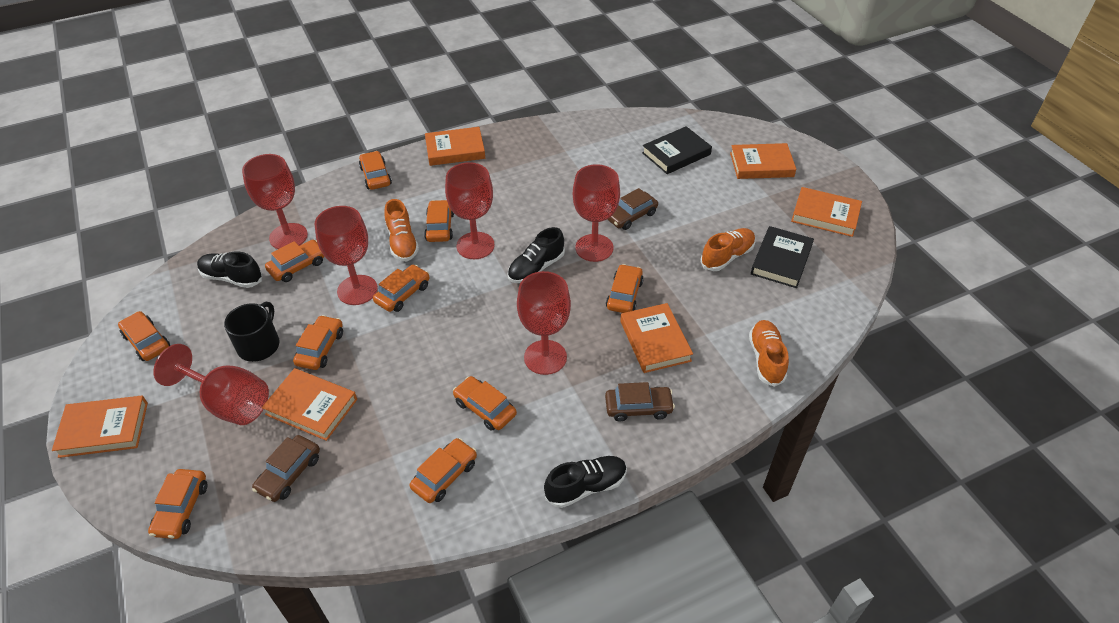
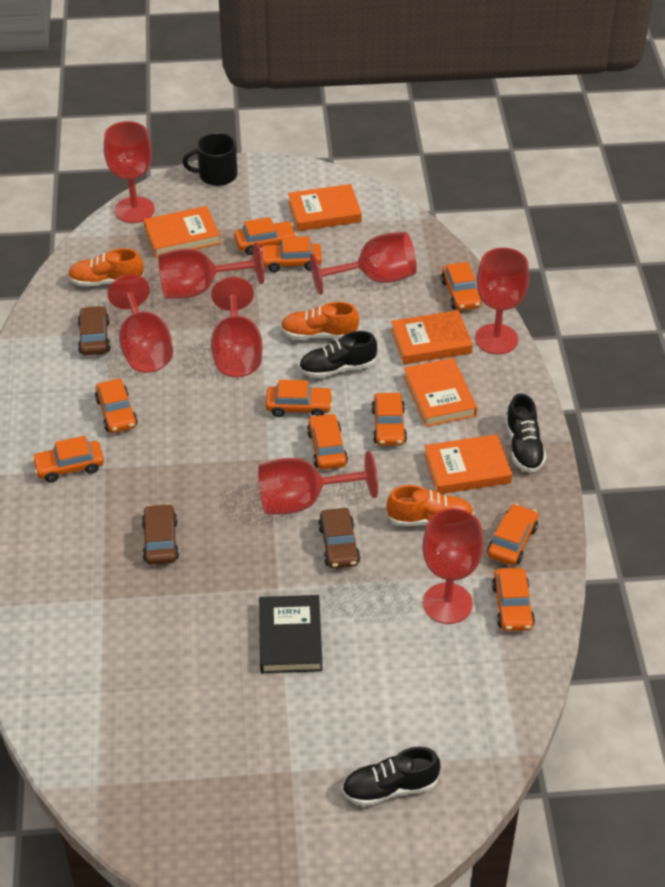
black book: 2 -> 1
orange book: 6 -> 5
red goblet: 6 -> 8

